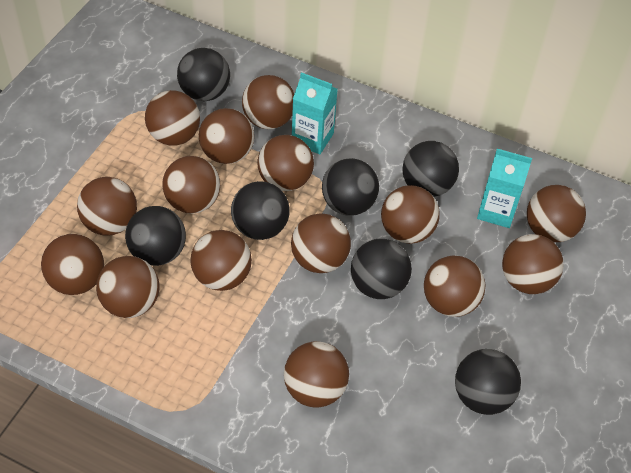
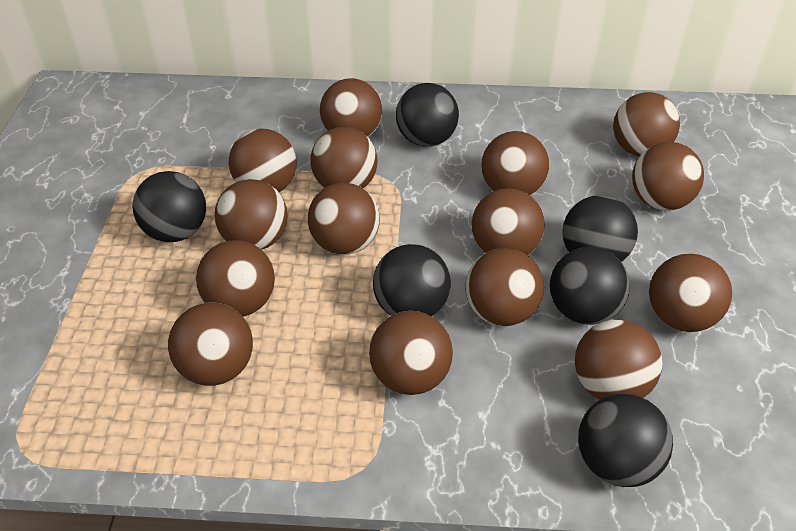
black ball: 7 -> 6
turquoise carton: 2 -> 0

